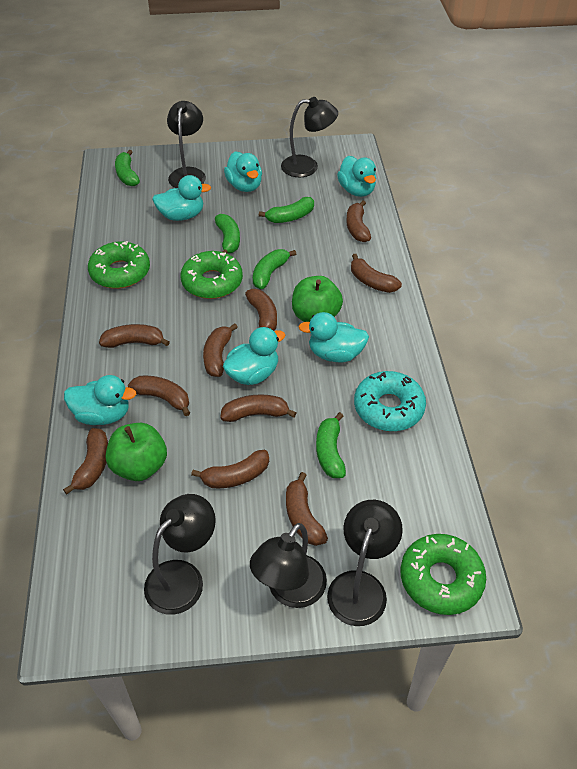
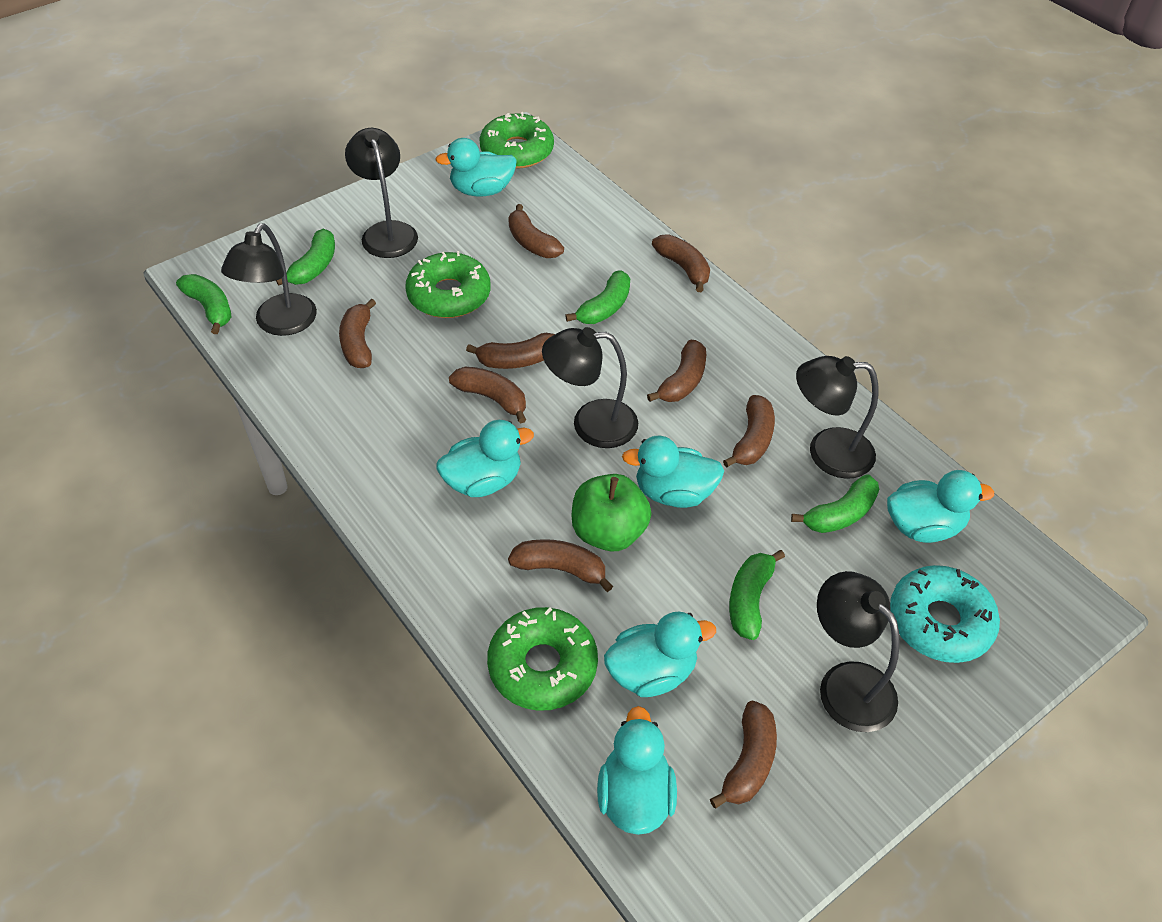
brown banana: 10 -> 9
green apple: 2 -> 1

